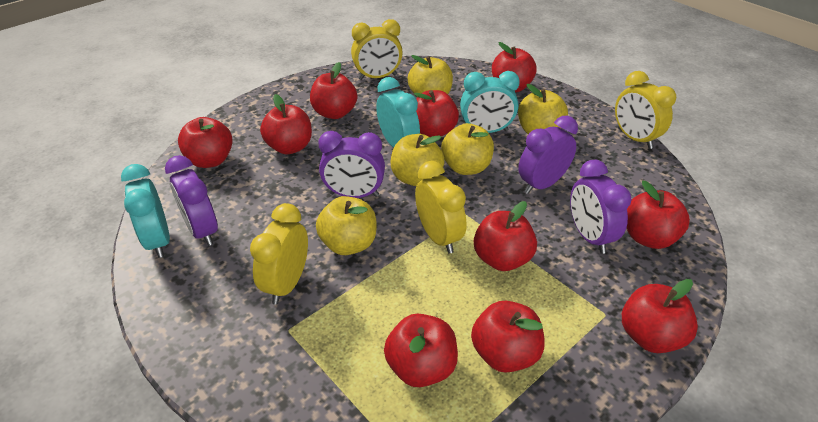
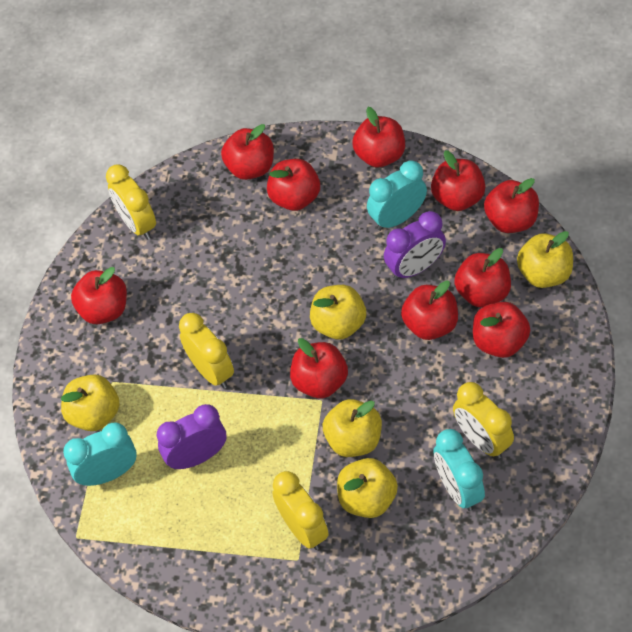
purple clock: 4 -> 2

